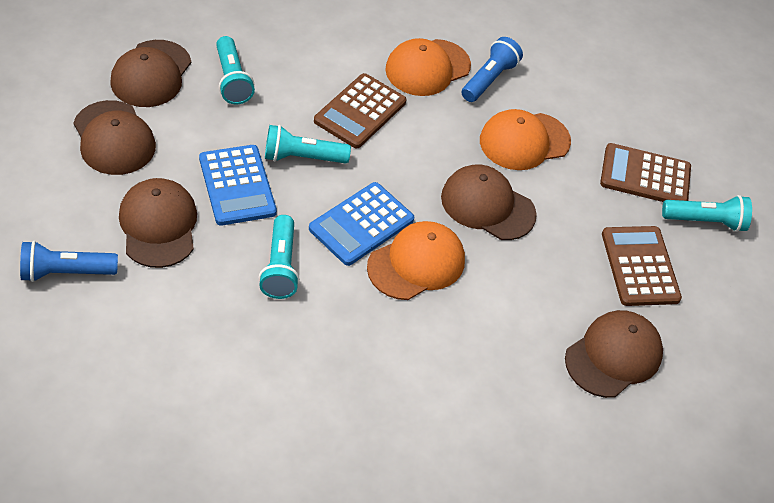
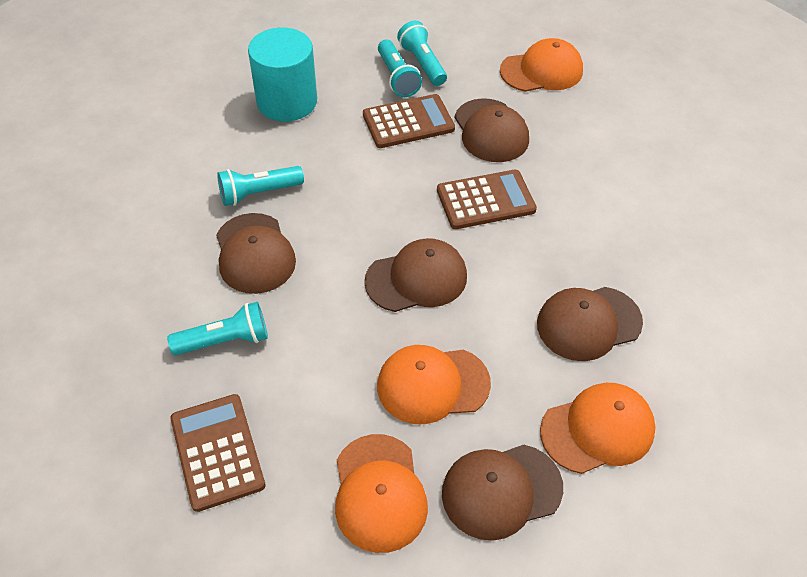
blue calculator: 2 -> 0
blue flashlight: 2 -> 0
orange cap: 3 -> 4
turquoise cylinder: 0 -> 1

